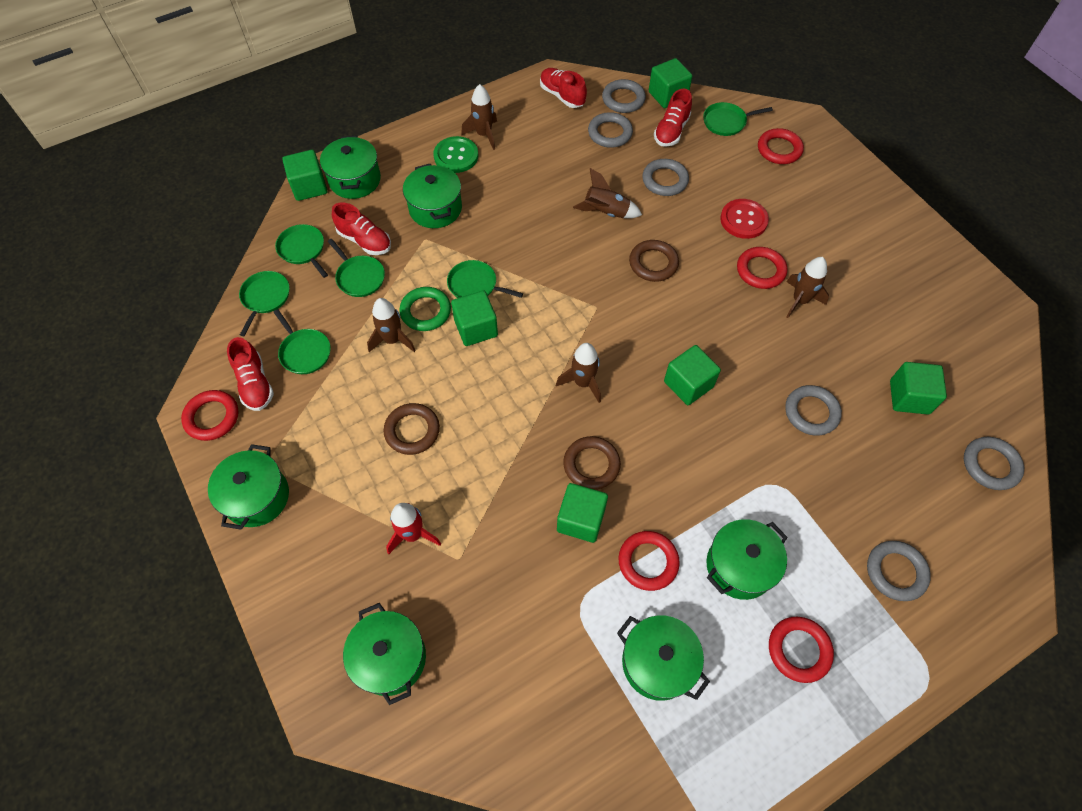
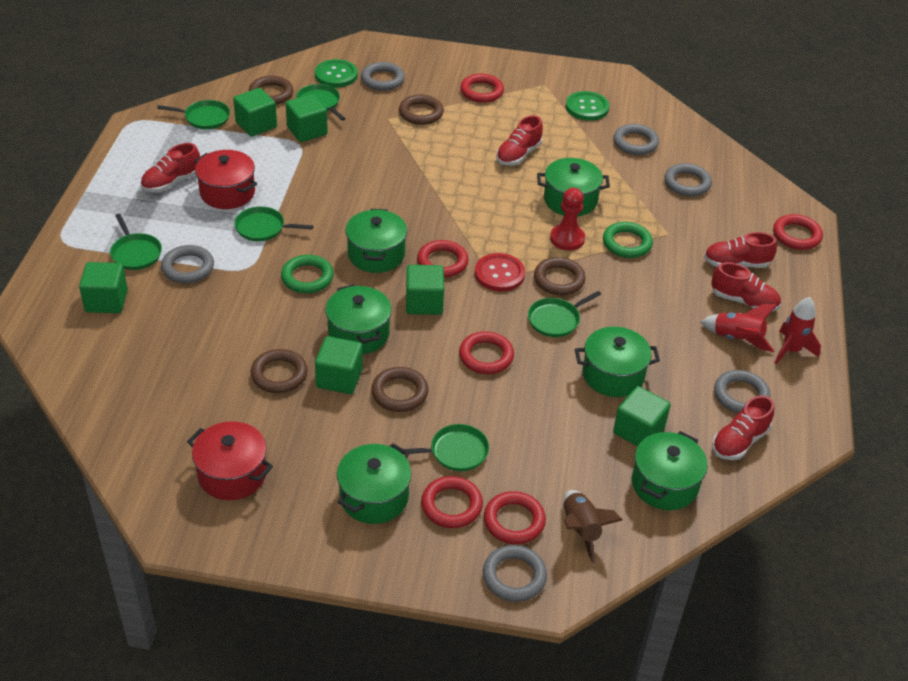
brown ring: 3 -> 5
brown rocket: 5 -> 1
green button: 1 -> 2
green ring: 1 -> 2
red pawn: 0 -> 1
red pot: 0 -> 2
red ring: 5 -> 6
red rocket: 1 -> 2
red shoe: 4 -> 5

